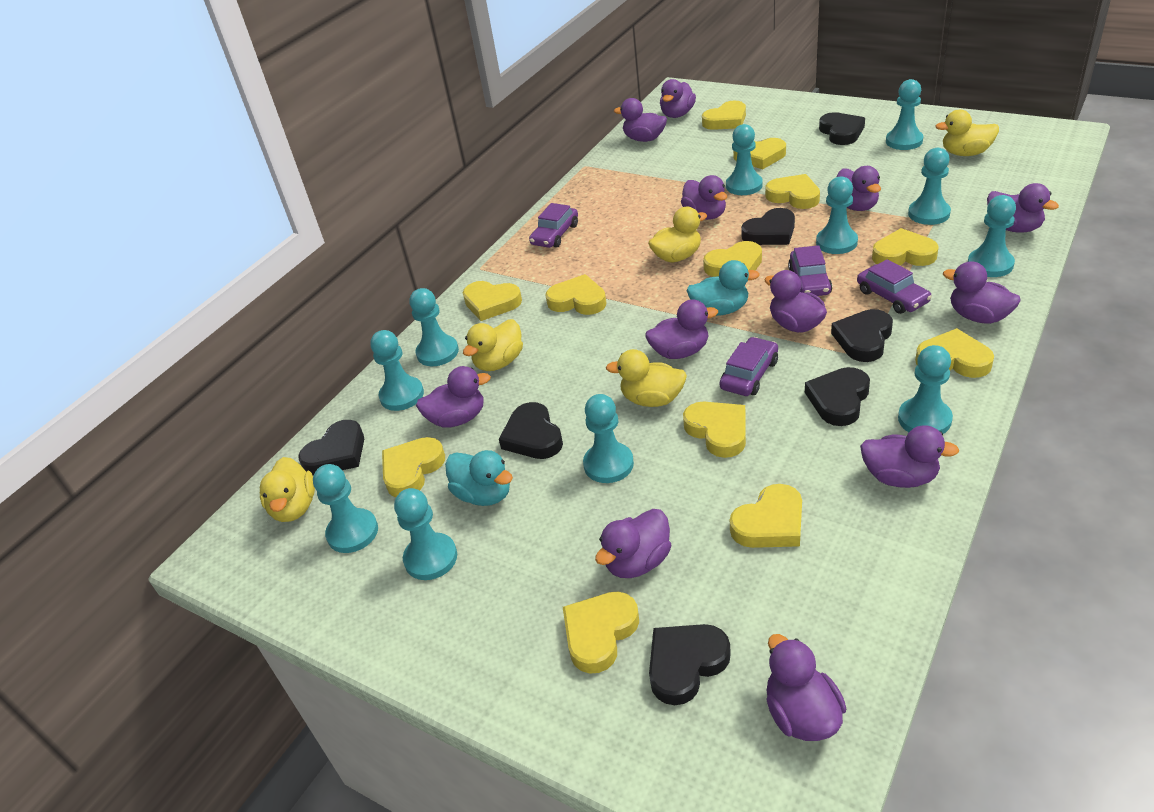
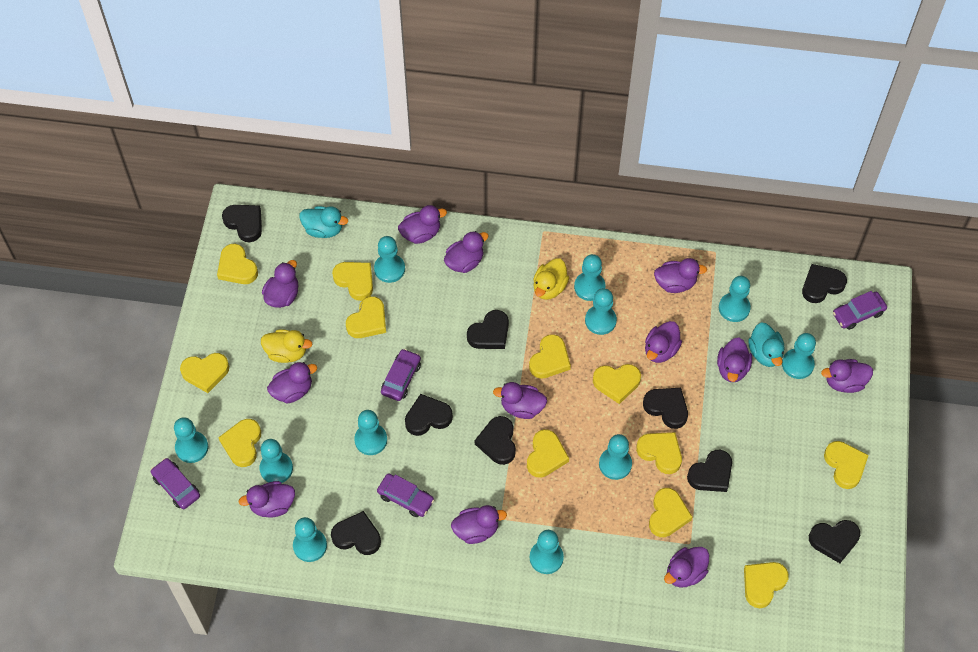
black heart: 7 -> 9
yellow duck: 5 -> 2

